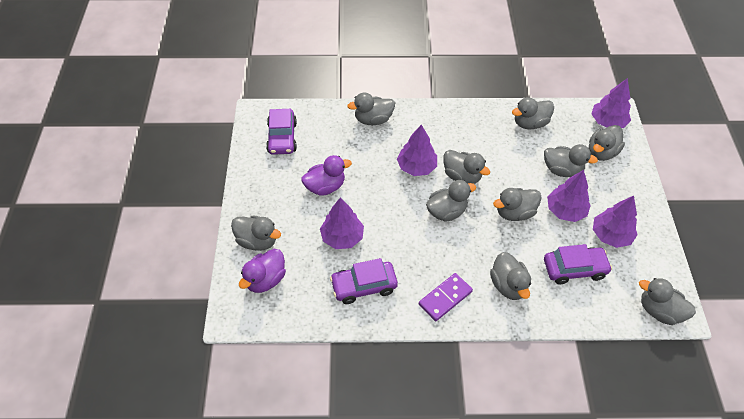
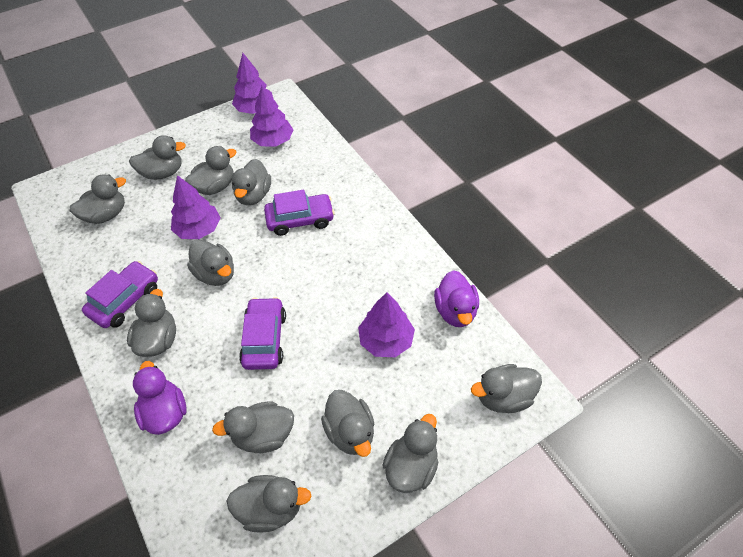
grey duck: 10 -> 11
purple domino: 1 -> 0
purple tree: 5 -> 4

